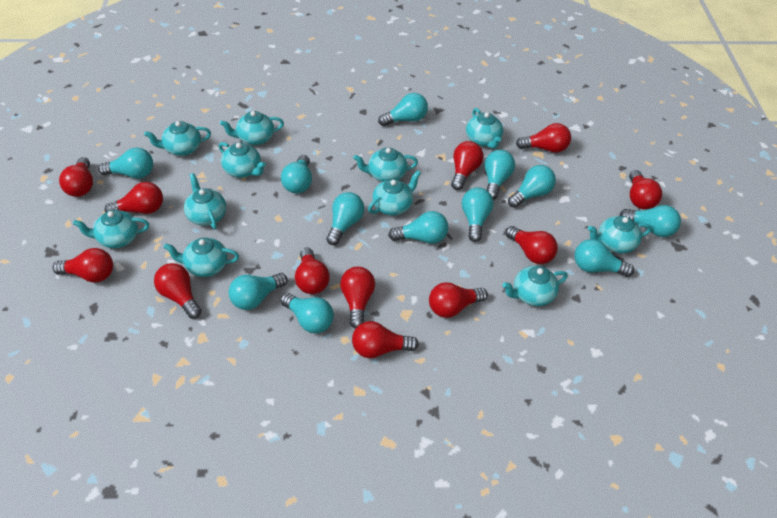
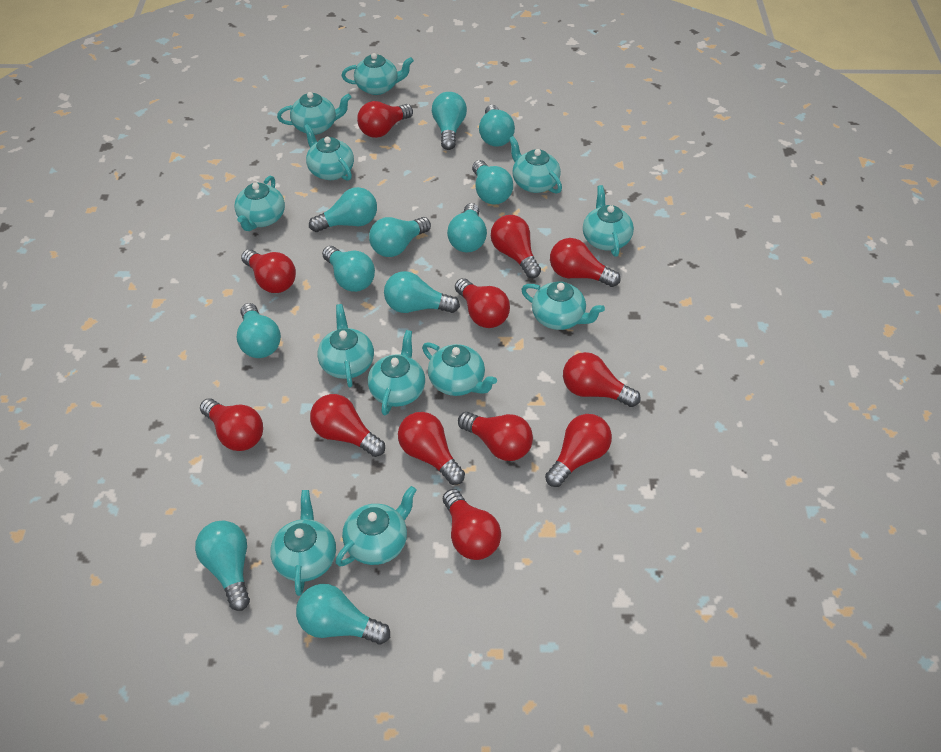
turquoise light bulb: 12 -> 11
turquoise teapot: 11 -> 12

